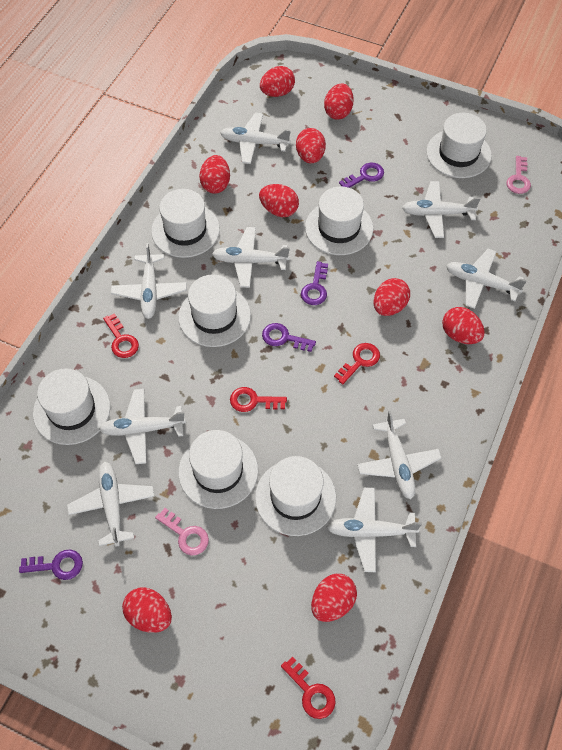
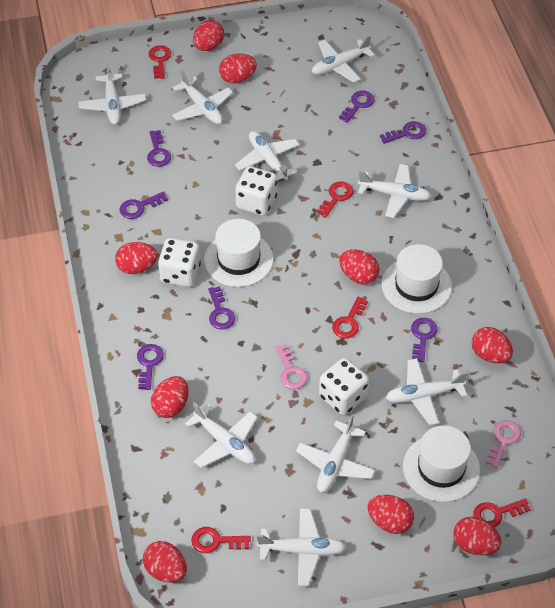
purple key: 4 -> 7
red key: 4 -> 5
white dice: 0 -> 3
white hat: 7 -> 3

